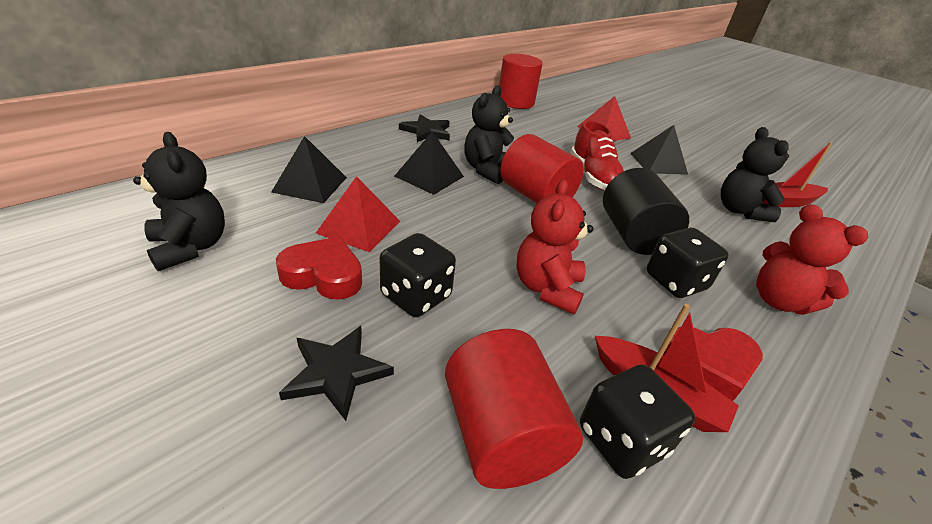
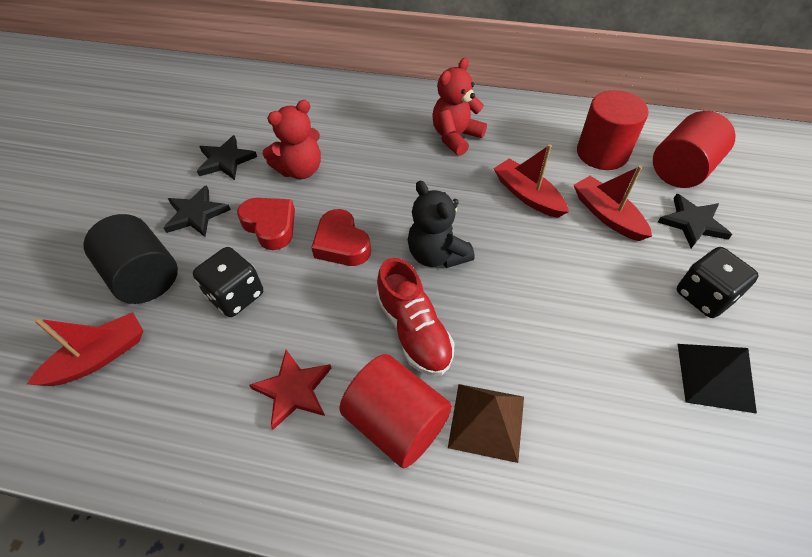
black dice: 3 -> 2
black pyramid: 3 -> 1
black star: 2 -> 3
black teddy bear: 3 -> 1
brown pyramid: 0 -> 1
red boat: 2 -> 3
red pyramid: 2 -> 0
red star: 0 -> 1

